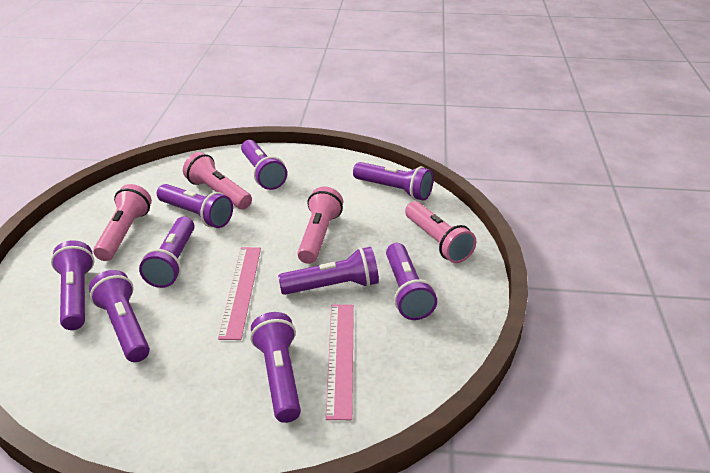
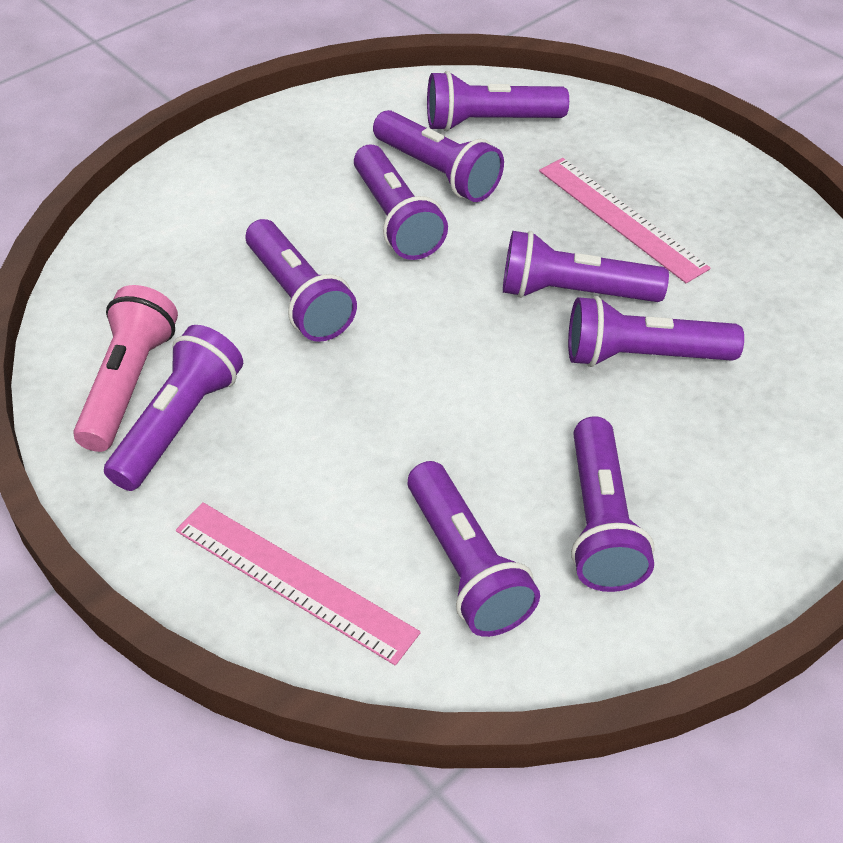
pink flashlight: 4 -> 1

